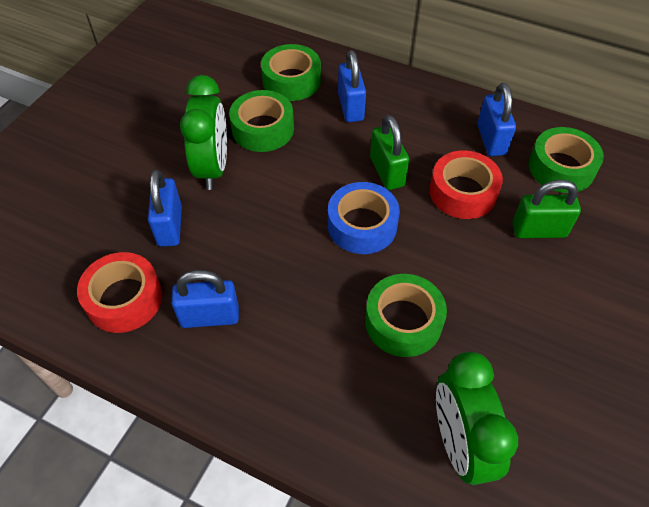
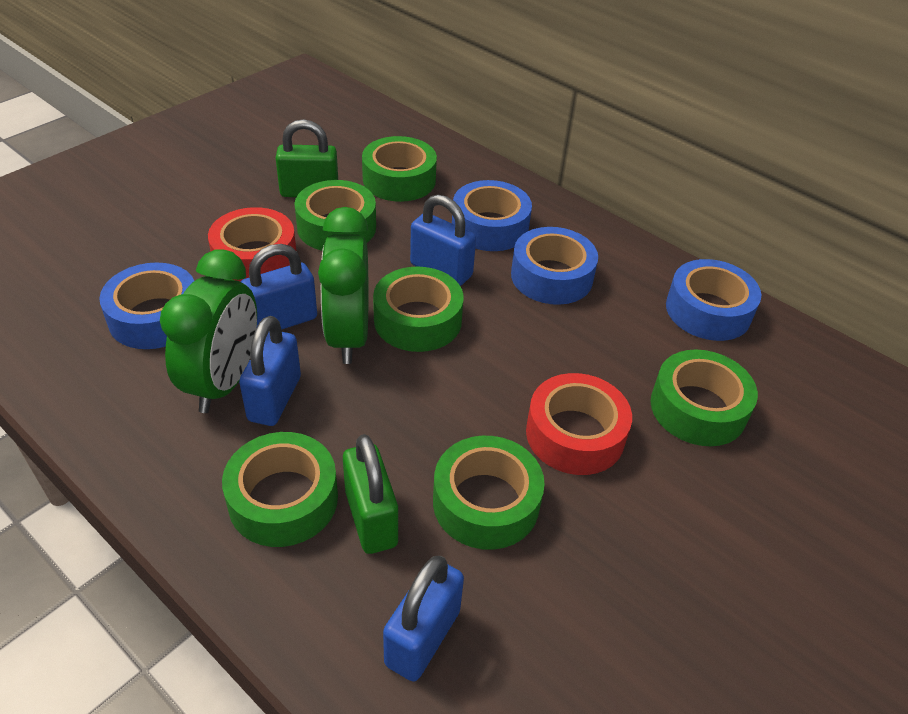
blue tape: 1 -> 4
green tape: 4 -> 6

